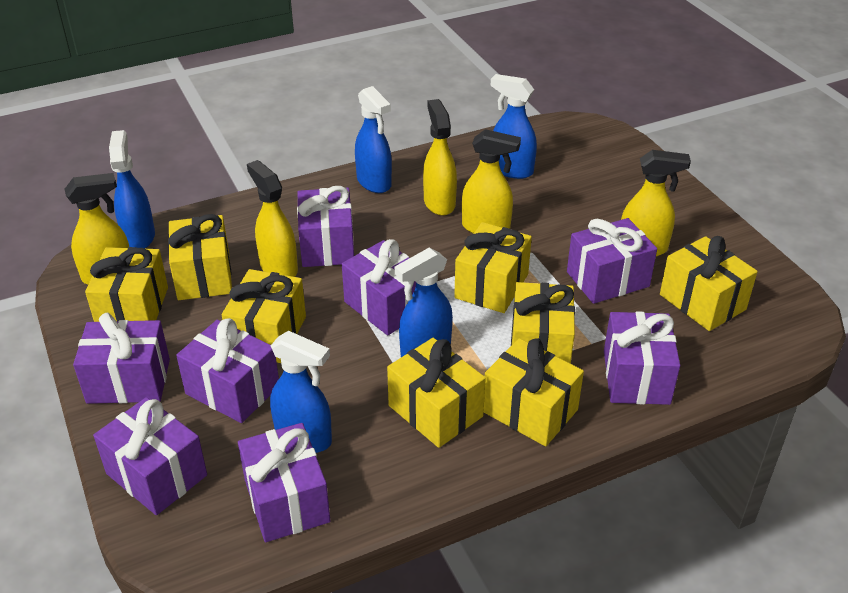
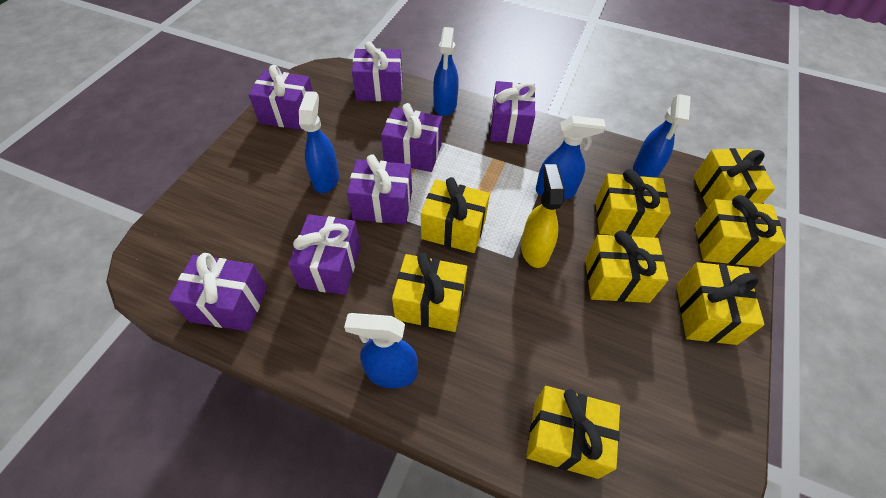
purple gift: 8 -> 7
yellow spray bottle: 5 -> 1

